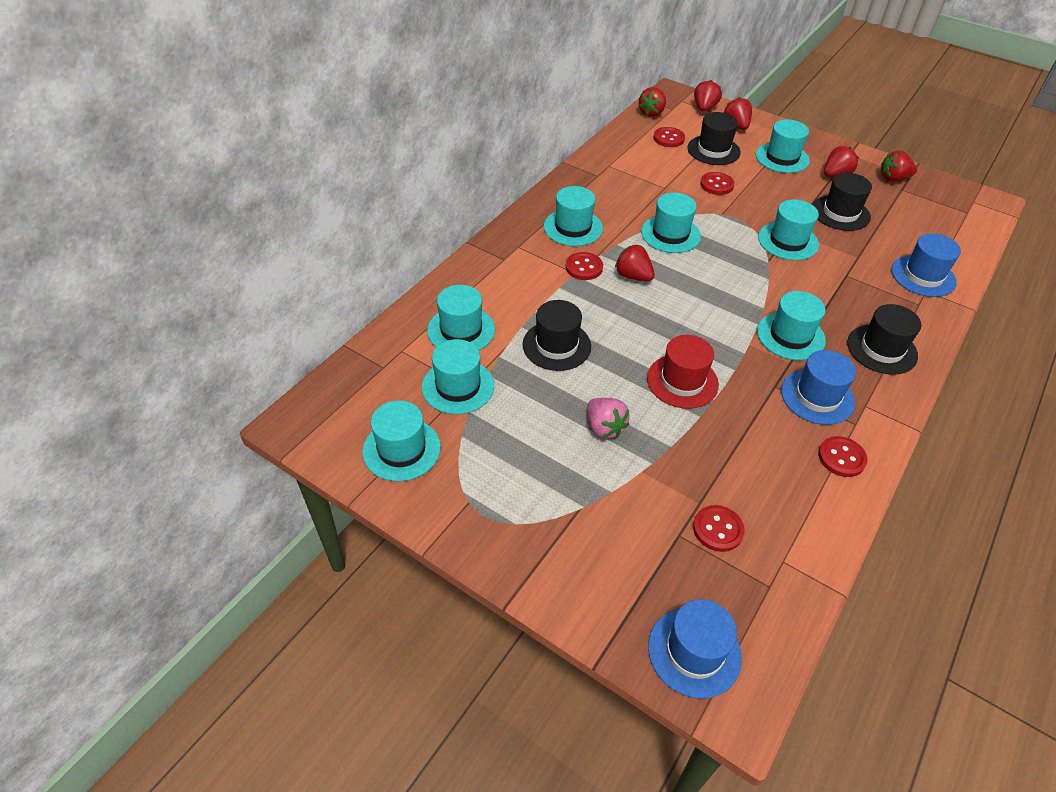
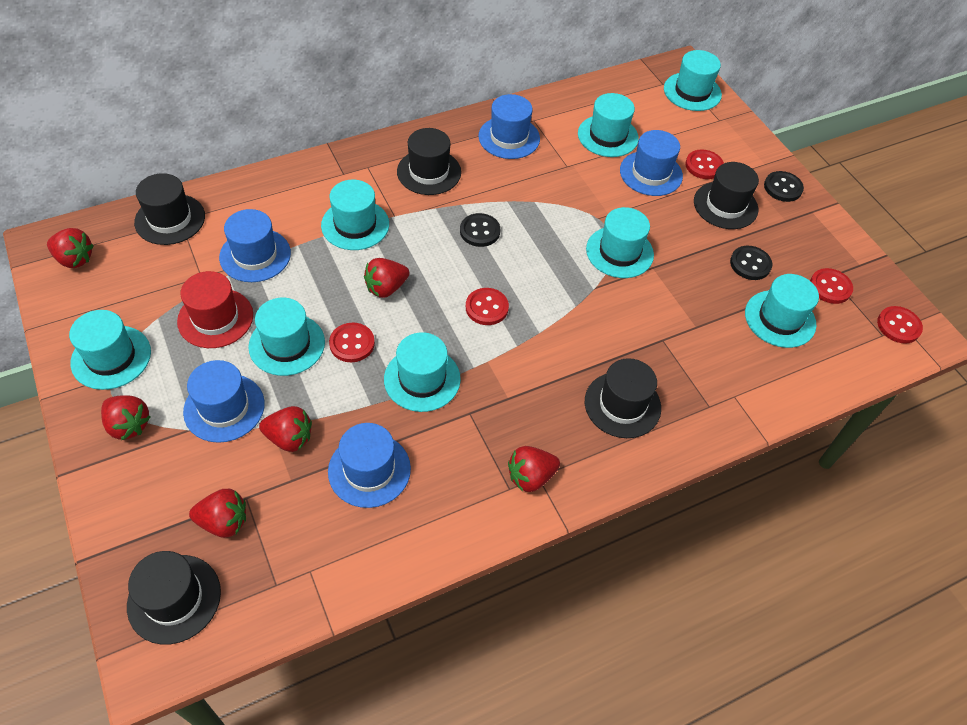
black button: 0 -> 3
black hat: 4 -> 5
blue hat: 3 -> 5
pink strawberry: 1 -> 0

